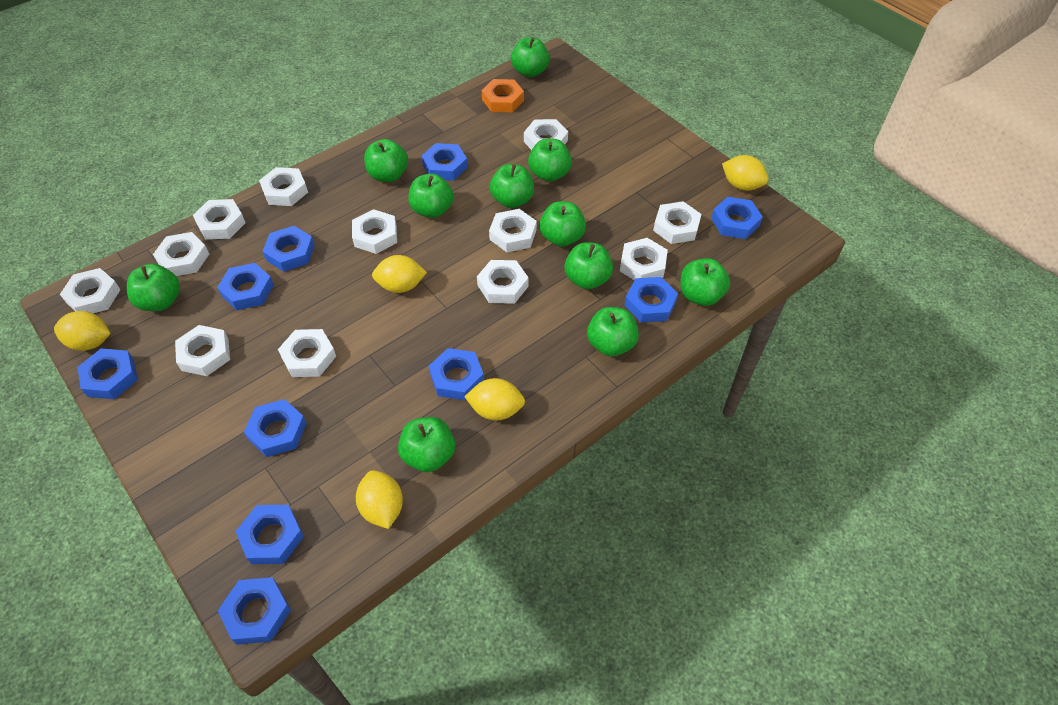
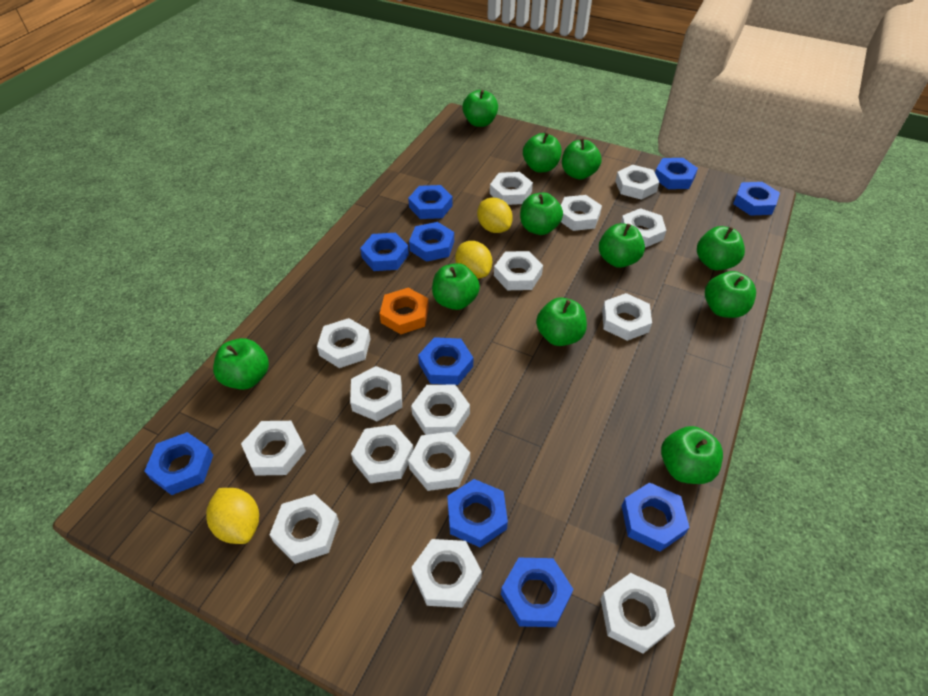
white nut: 12 -> 15
yellow lemon: 5 -> 3

